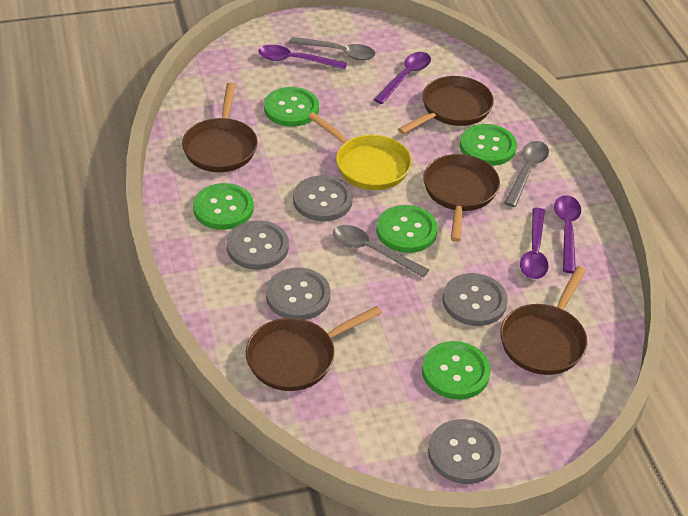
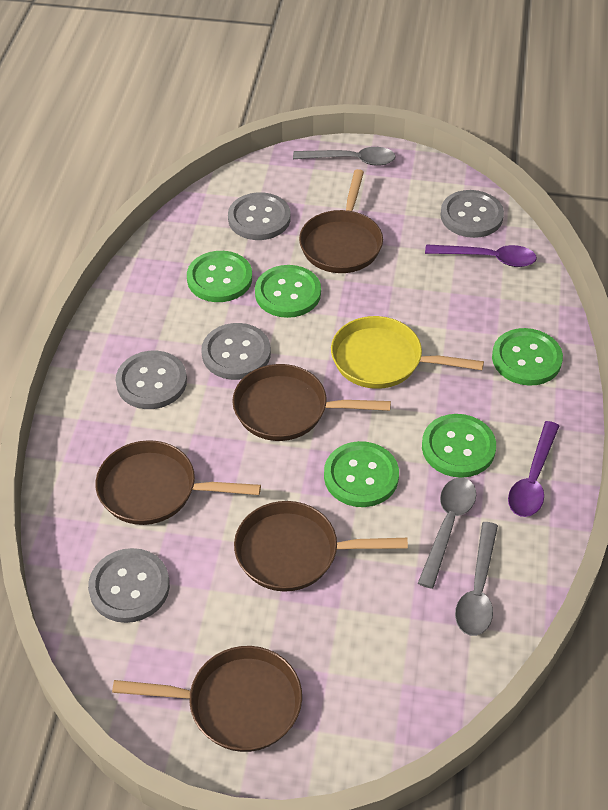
purple spoon: 4 -> 2

